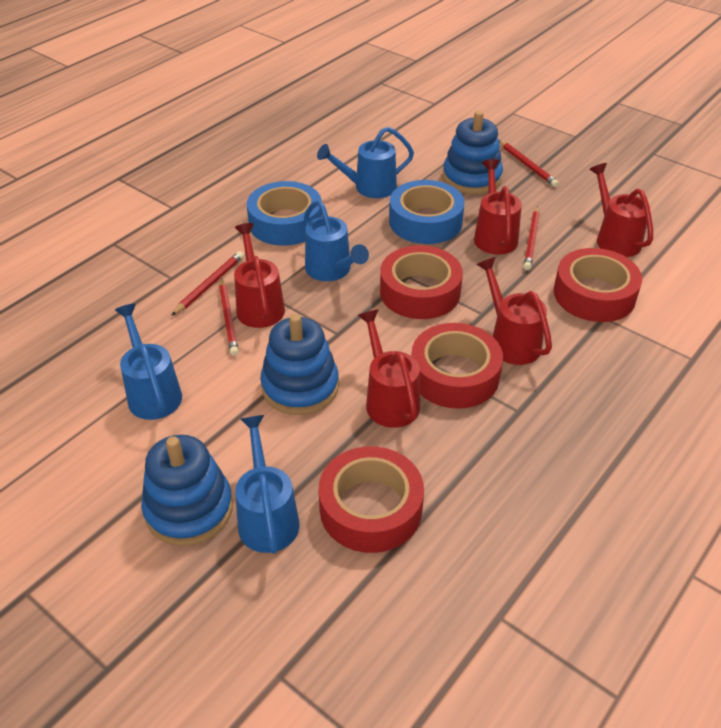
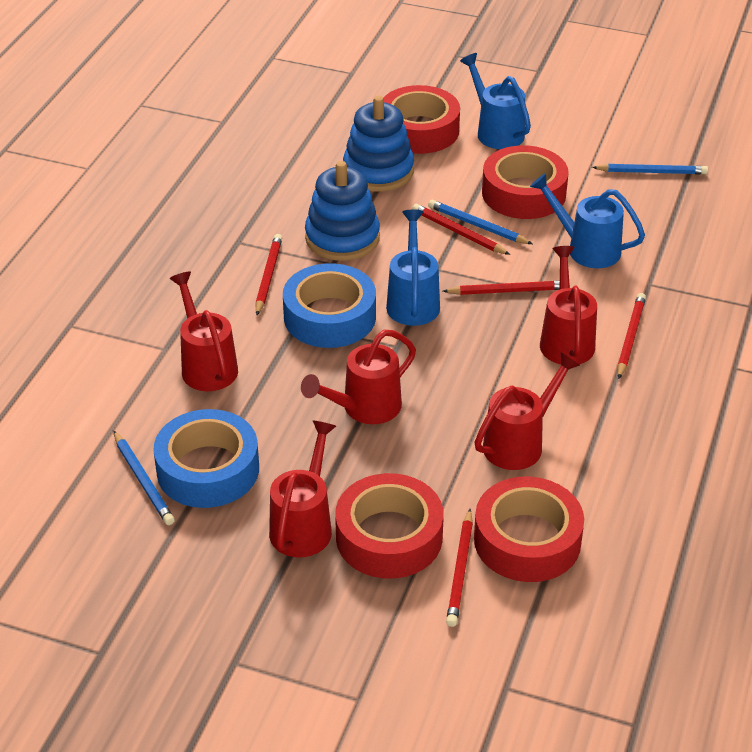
blue pencil: 0 -> 3
blue stacking toy: 3 -> 2
blue watering can: 4 -> 3
red pencil: 4 -> 5

